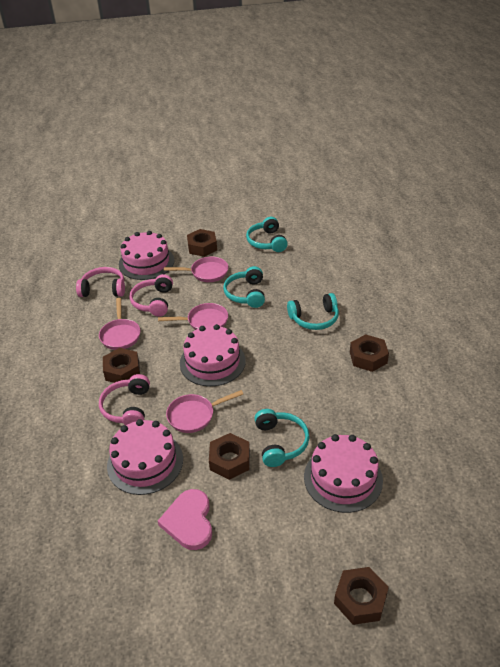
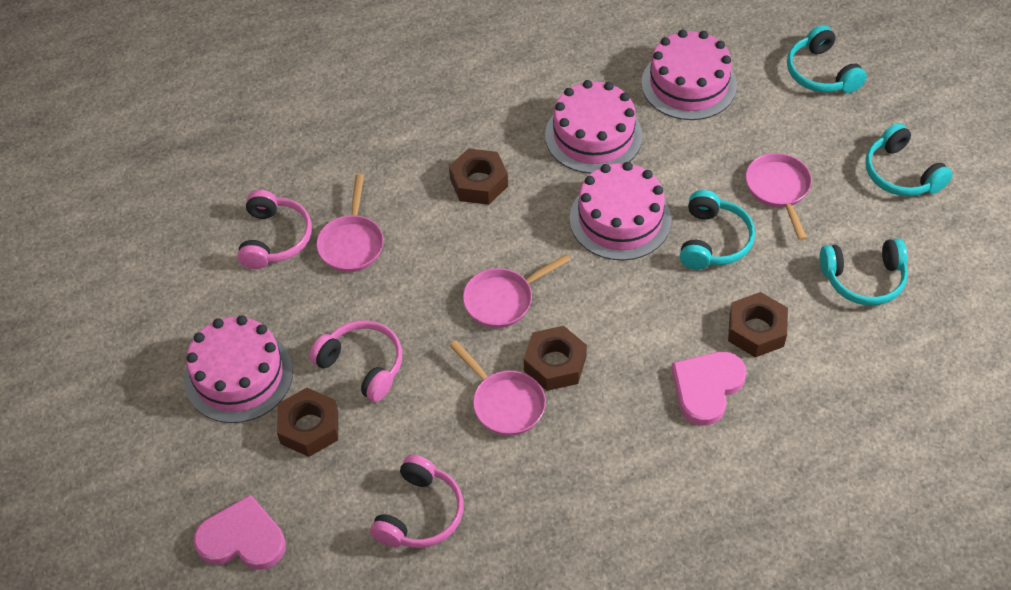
brown nut: 5 -> 4
pink heart: 1 -> 2

